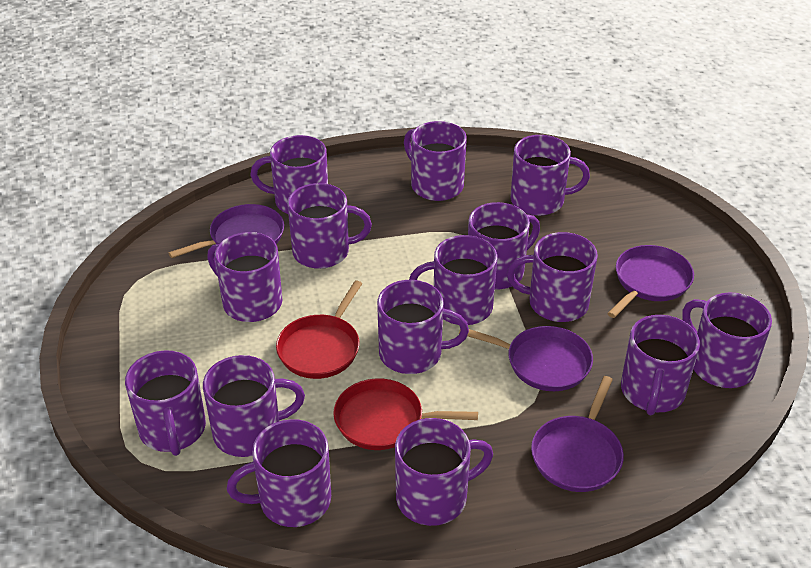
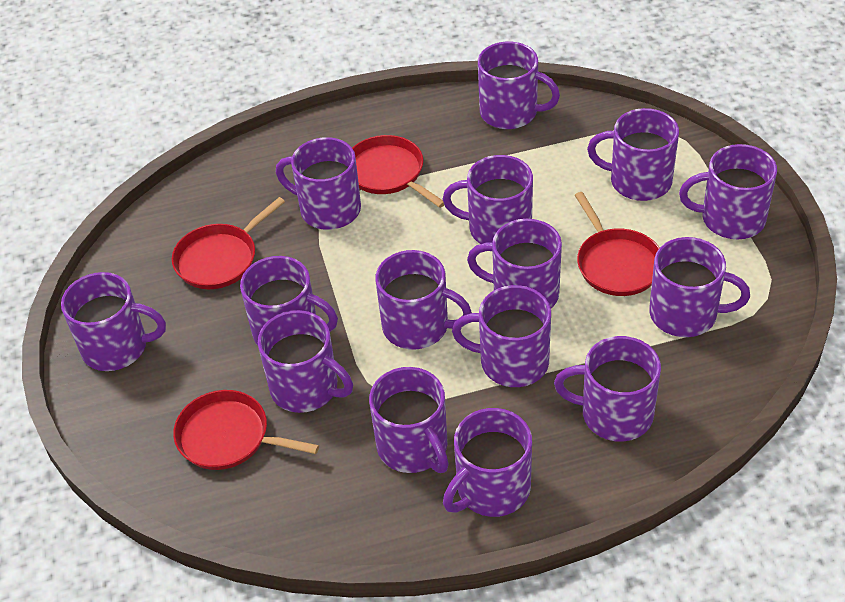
purple pan: 4 -> 0
red pan: 2 -> 4

